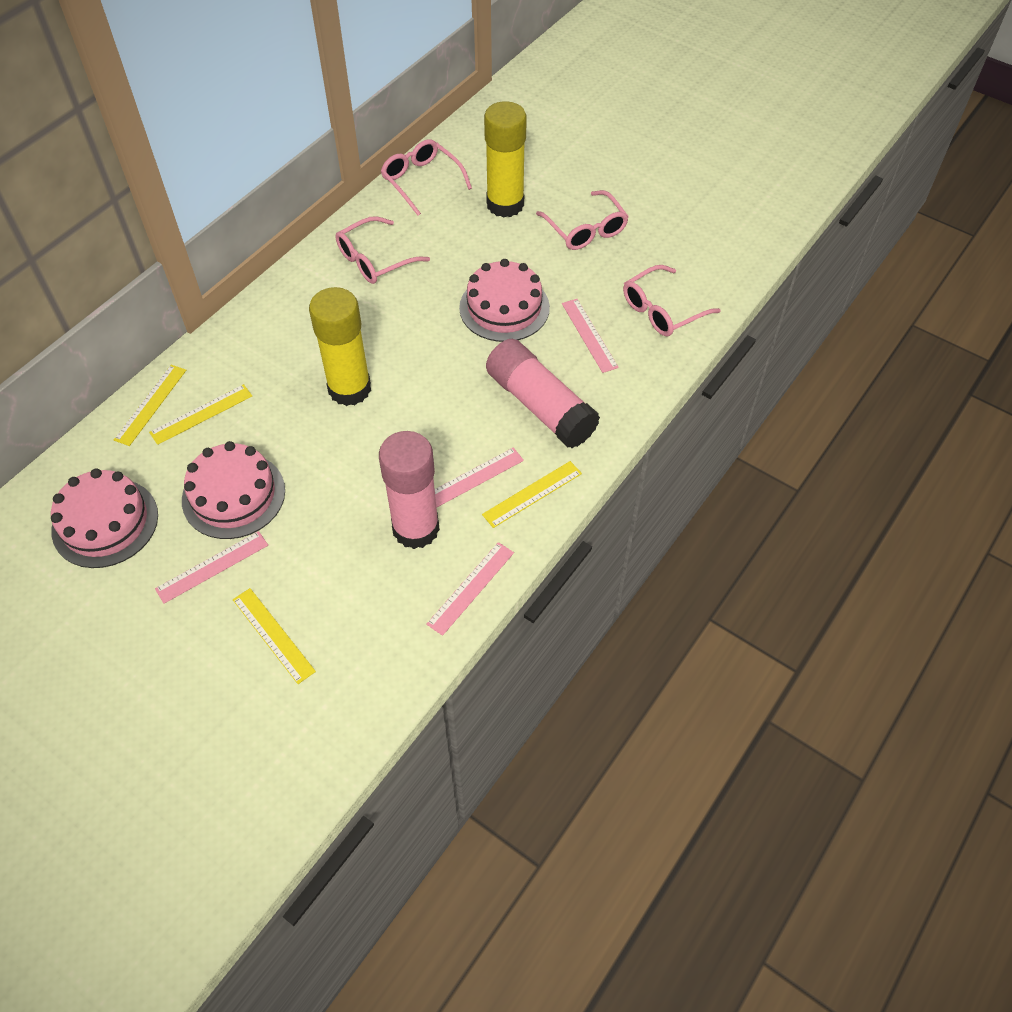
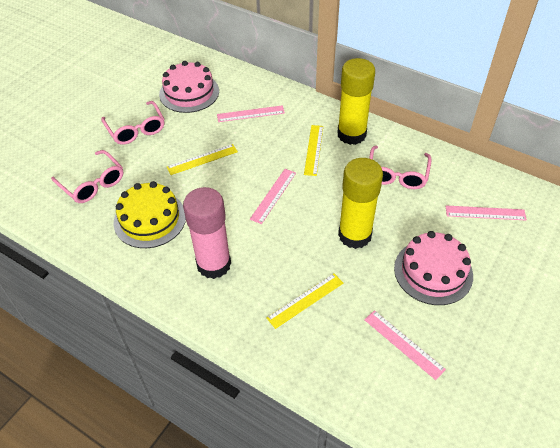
pink cake: 3 -> 2
pink glasses: 4 -> 3
pink glue stick: 2 -> 1
yellow cake: 0 -> 1
yellow ruler: 4 -> 3

